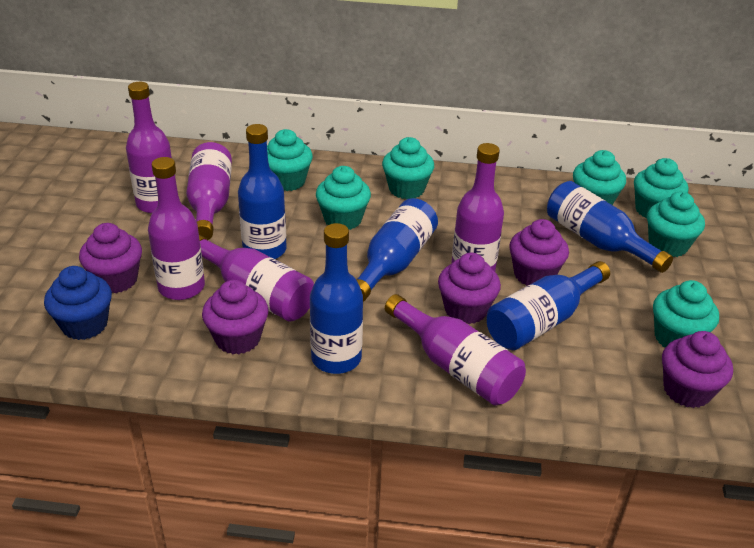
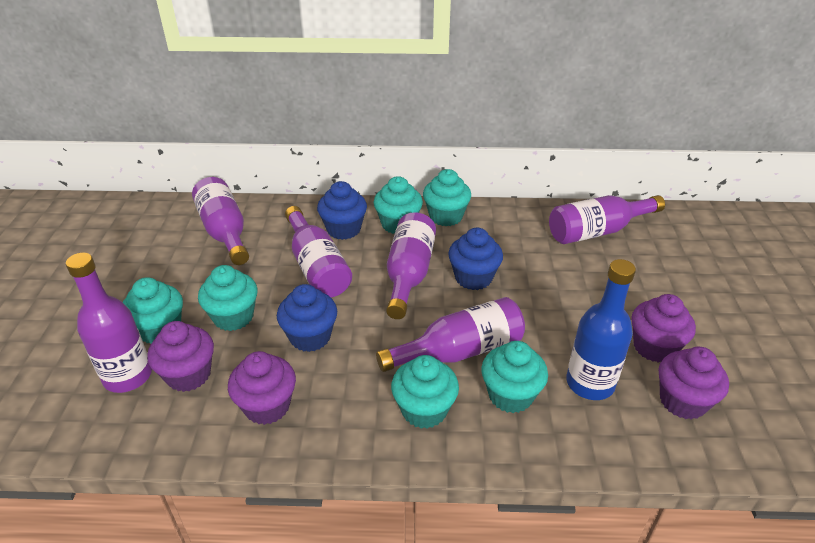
blue bottle: 5 -> 1
blue cupcake: 1 -> 3
purple cupcake: 5 -> 4
turquoise cupcake: 7 -> 6

